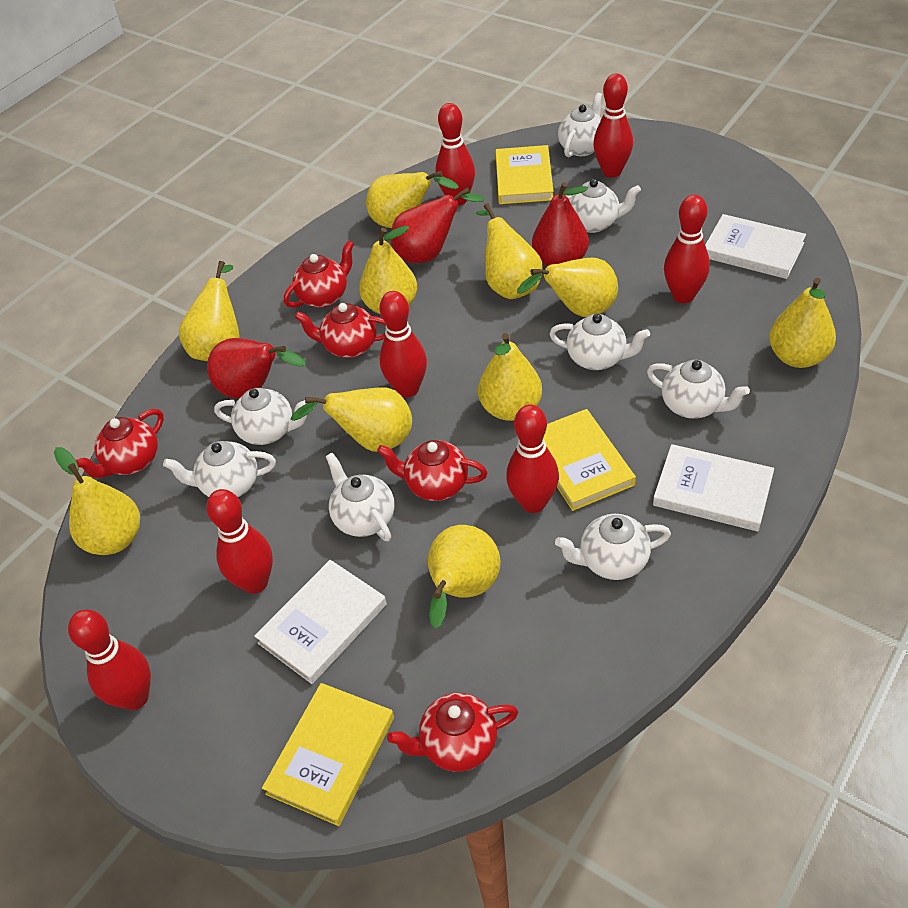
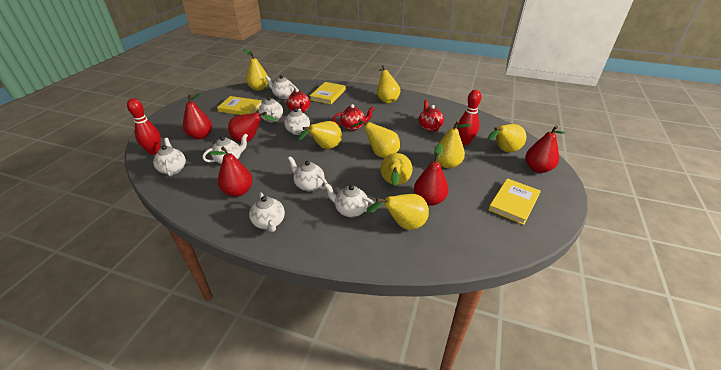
red bowling pin: 7 -> 2
red pear: 3 -> 5
red teapot: 5 -> 3
white book: 3 -> 0
yellow pear: 10 -> 8

